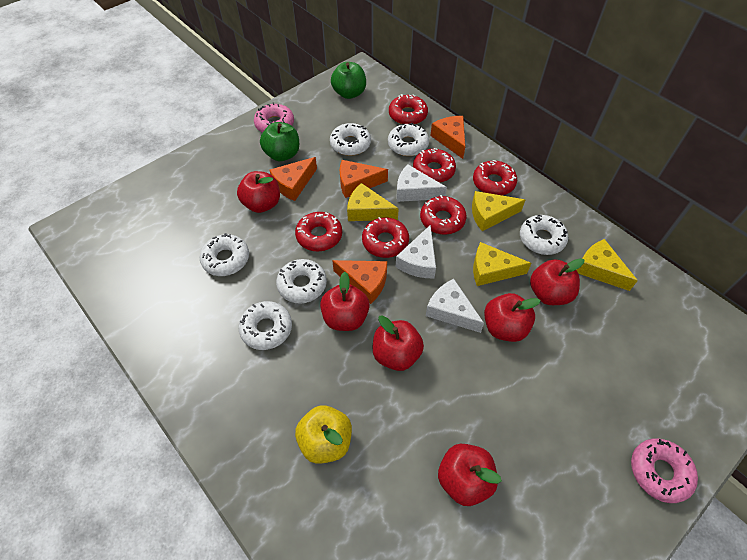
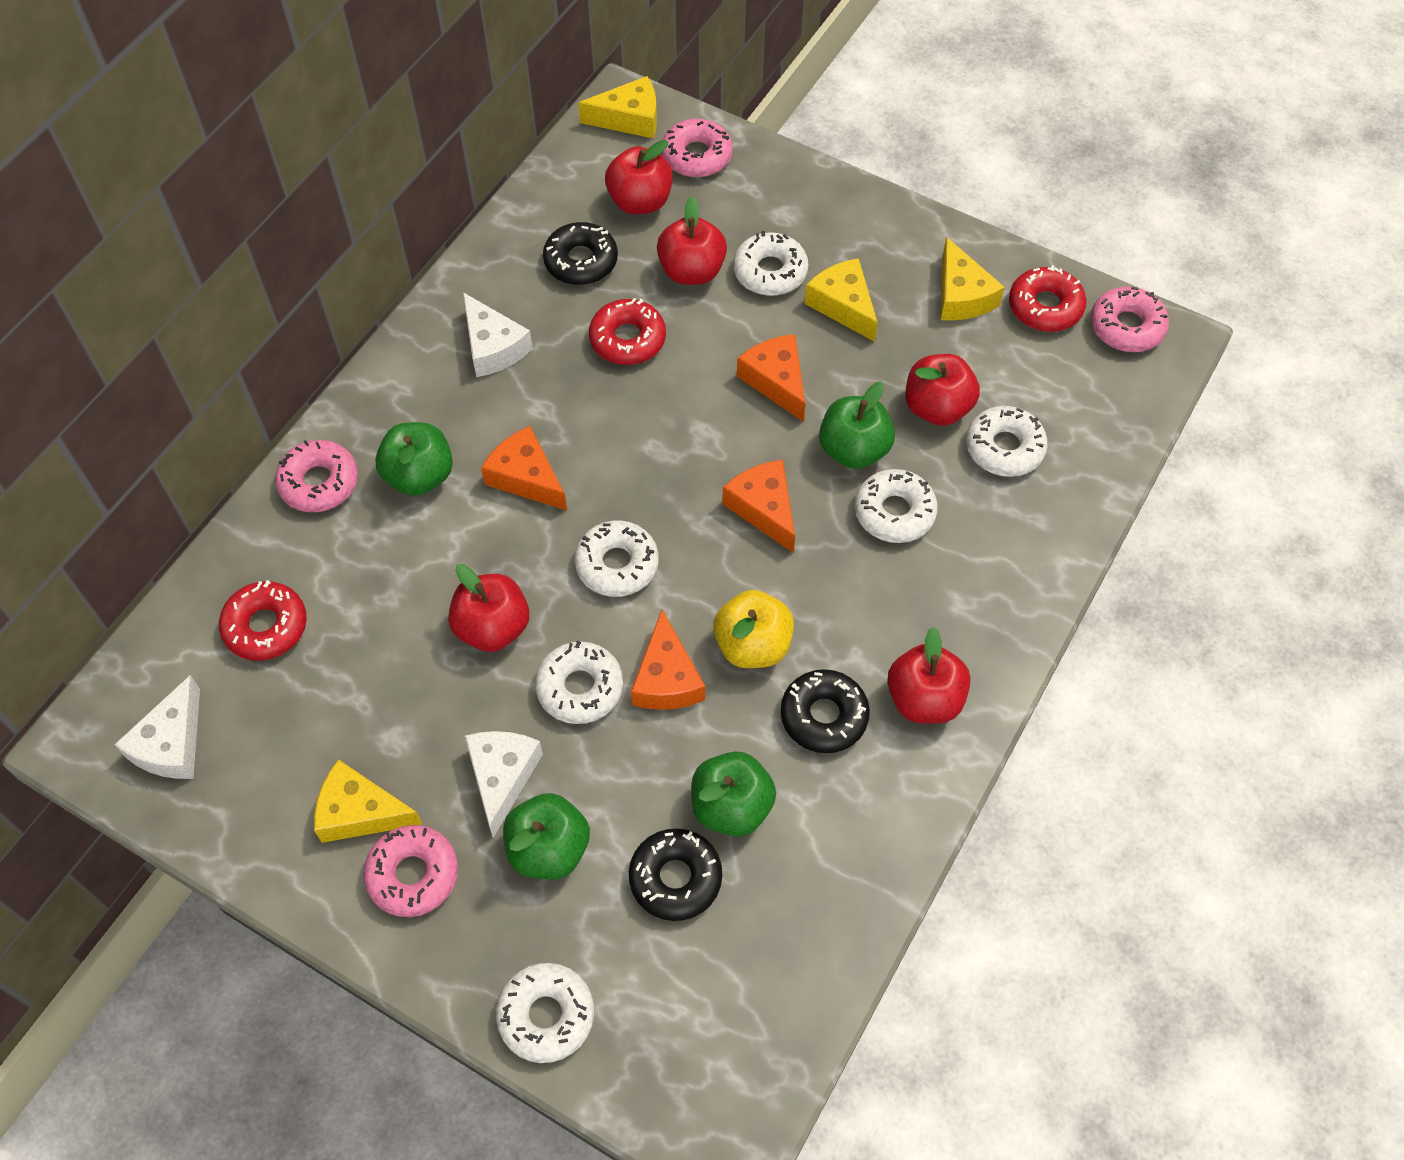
black donut: 0 -> 3
green apple: 2 -> 4
pink donut: 2 -> 4
red apple: 6 -> 5
red donut: 6 -> 3

